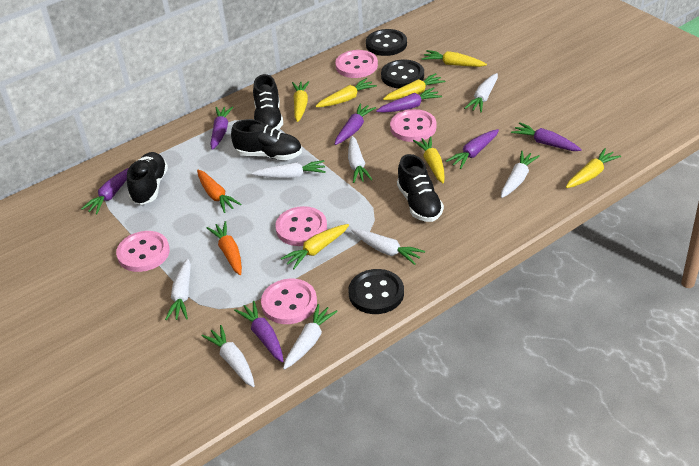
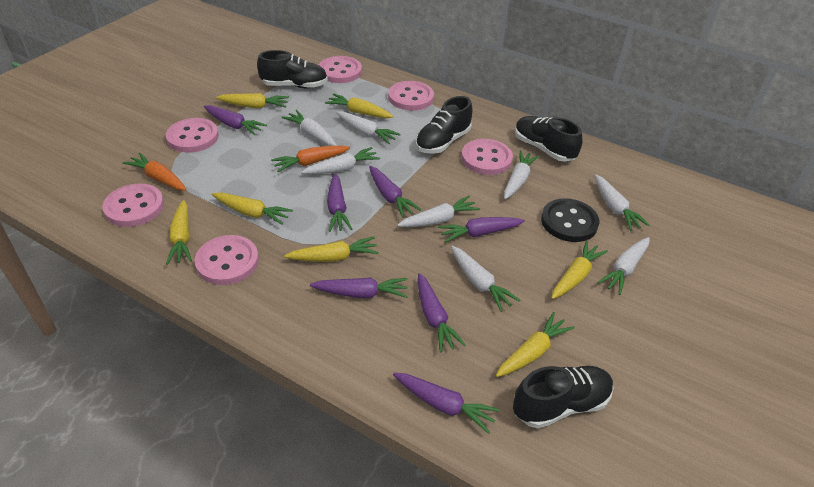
black button: 3 -> 1
pink button: 5 -> 6

